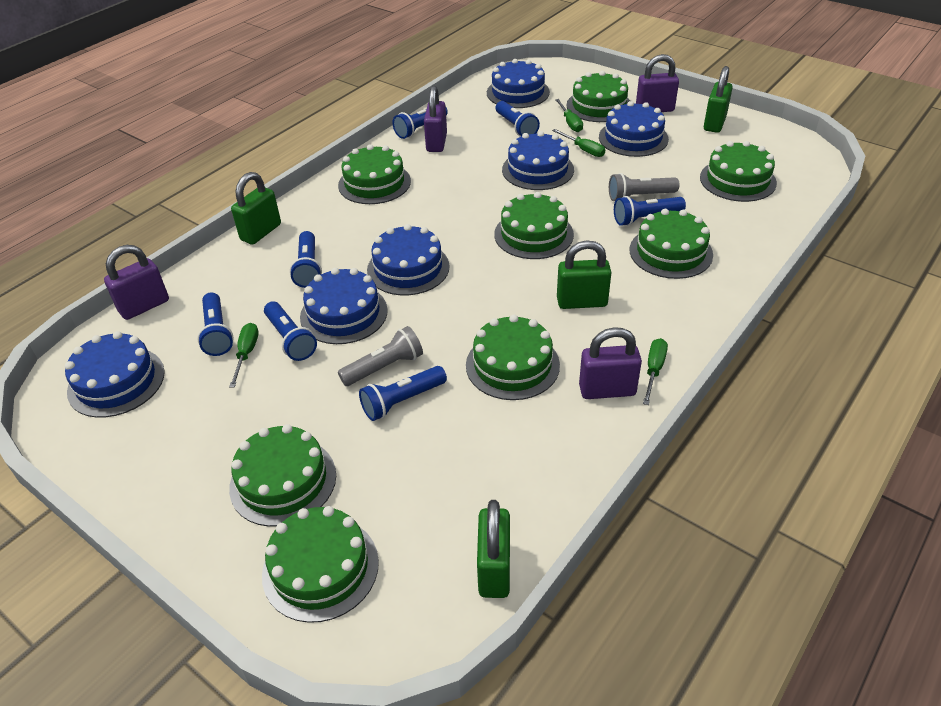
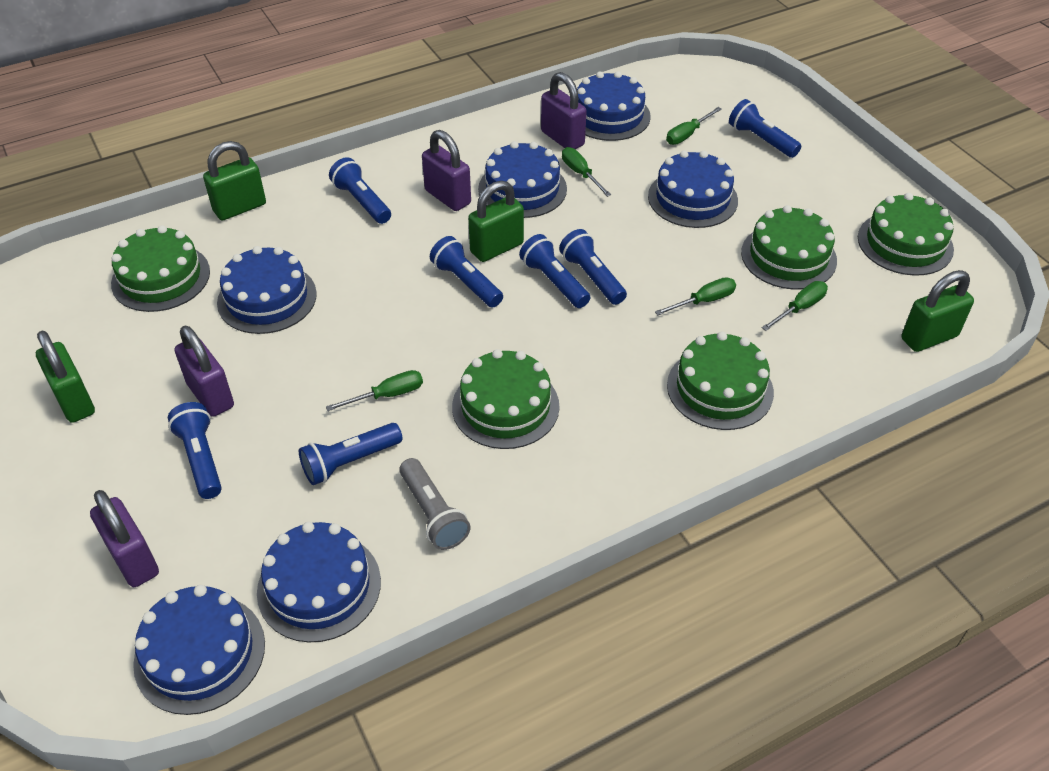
green cake: 8 -> 5
green screwdriver: 4 -> 5
grey flashlight: 2 -> 1

